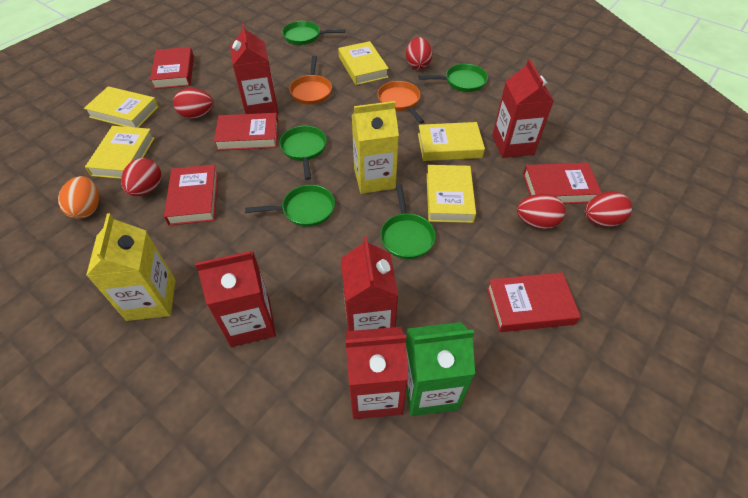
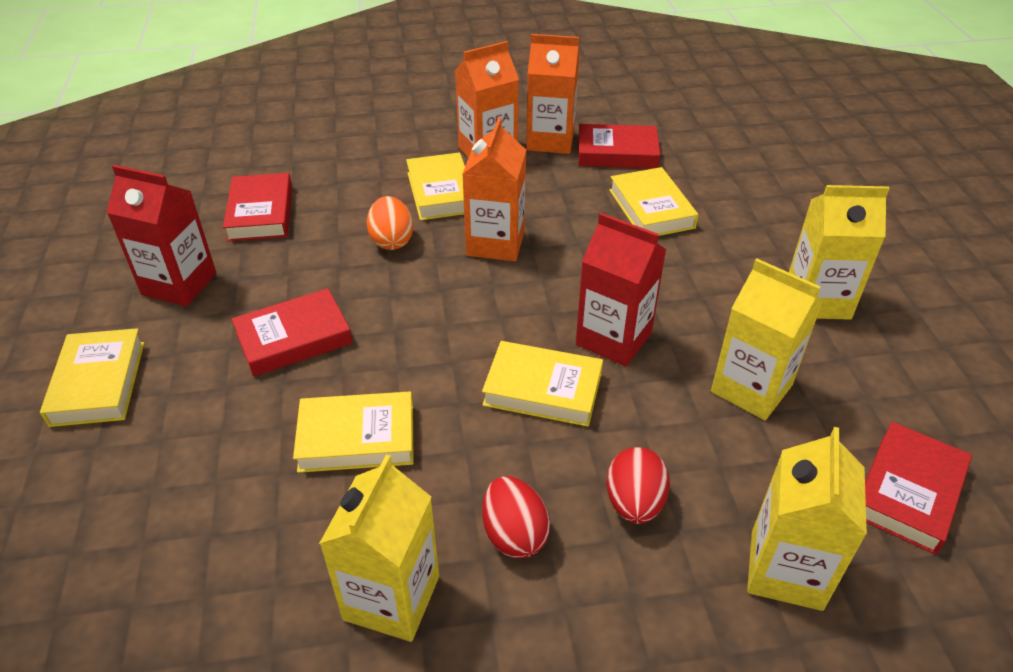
green carton: 1 -> 0
green pan: 5 -> 0
orange carton: 0 -> 3
orange pan: 2 -> 0
red book: 5 -> 4
red carton: 5 -> 2
red egg: 5 -> 2
yellow carton: 2 -> 4

